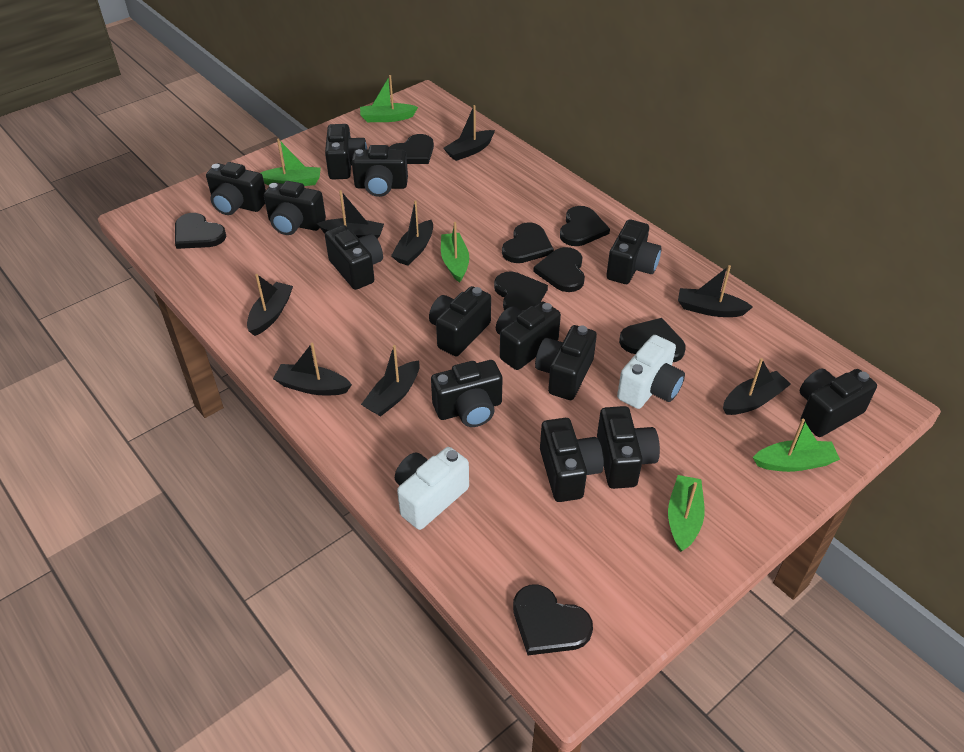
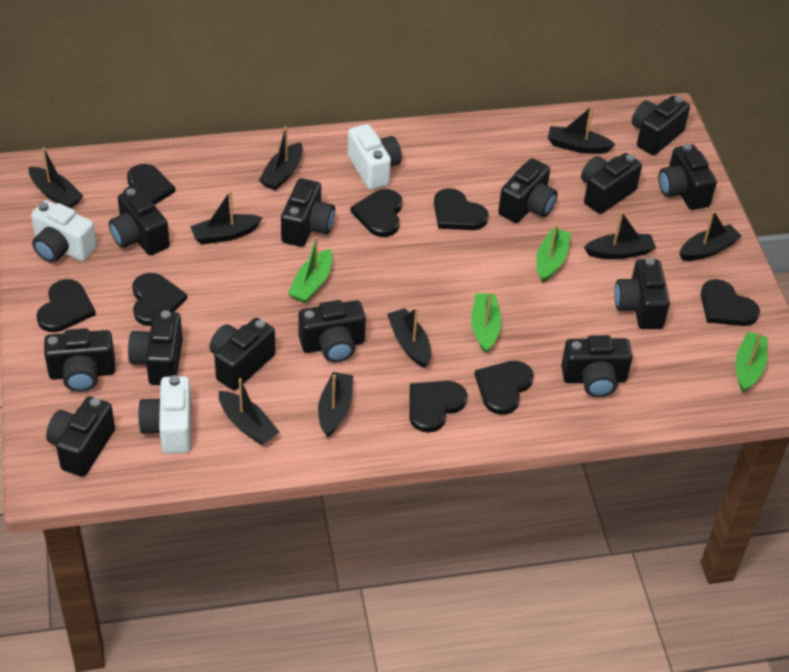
black boat: 8 -> 9
green boat: 5 -> 4
white camera: 2 -> 3

